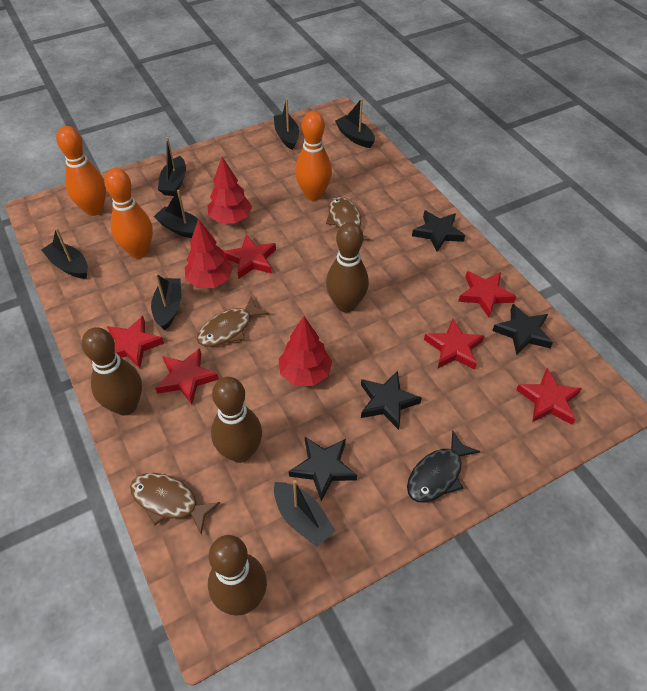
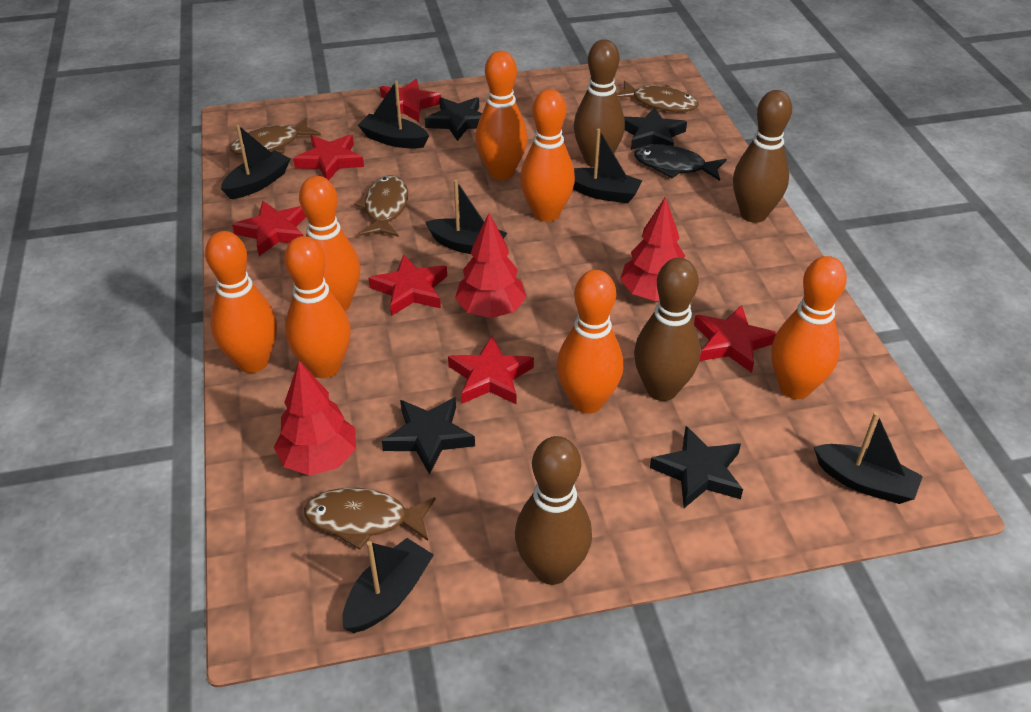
black boat: 7 -> 6
brown fish: 3 -> 4
orange bowling pin: 3 -> 7

